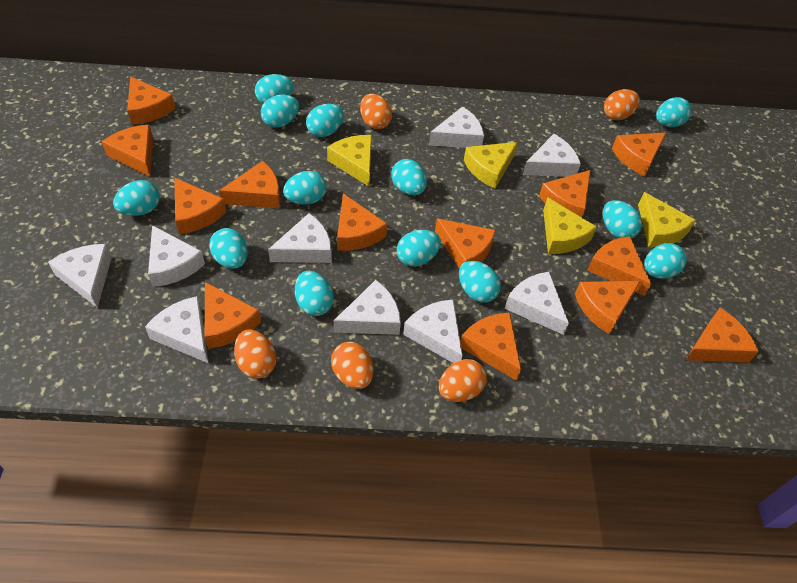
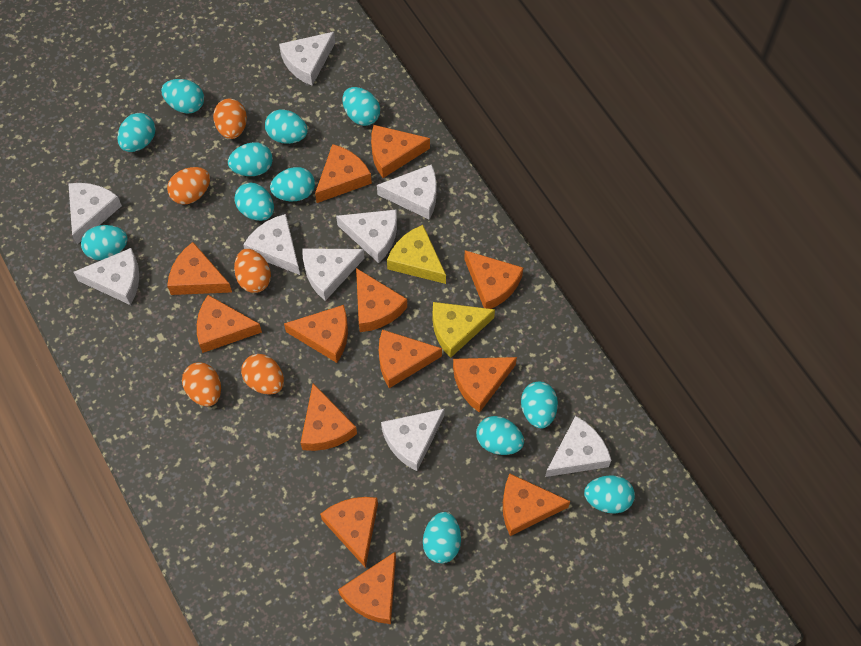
turquoise egg: 13 -> 12
yellow cheese: 4 -> 2

